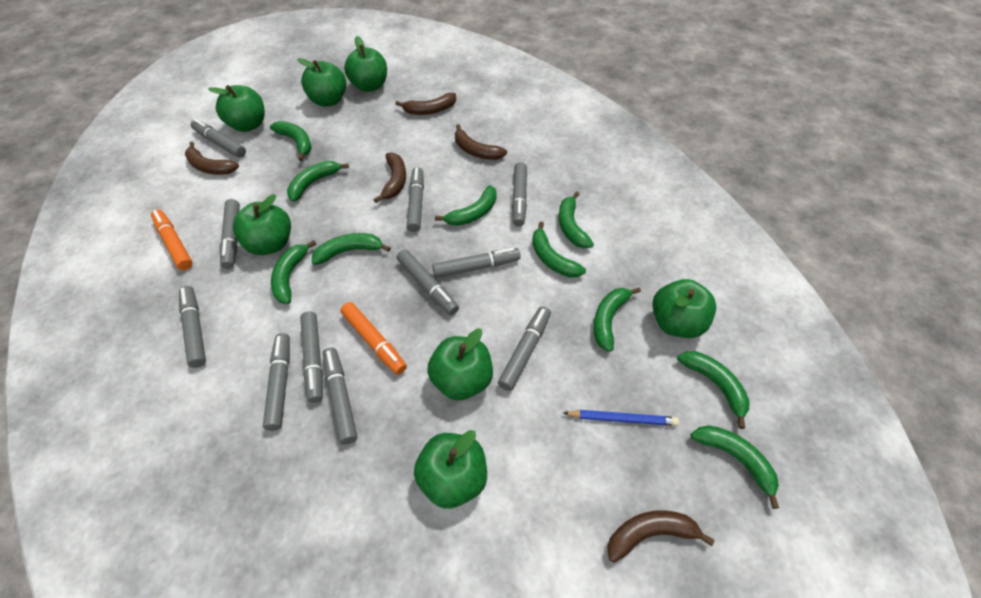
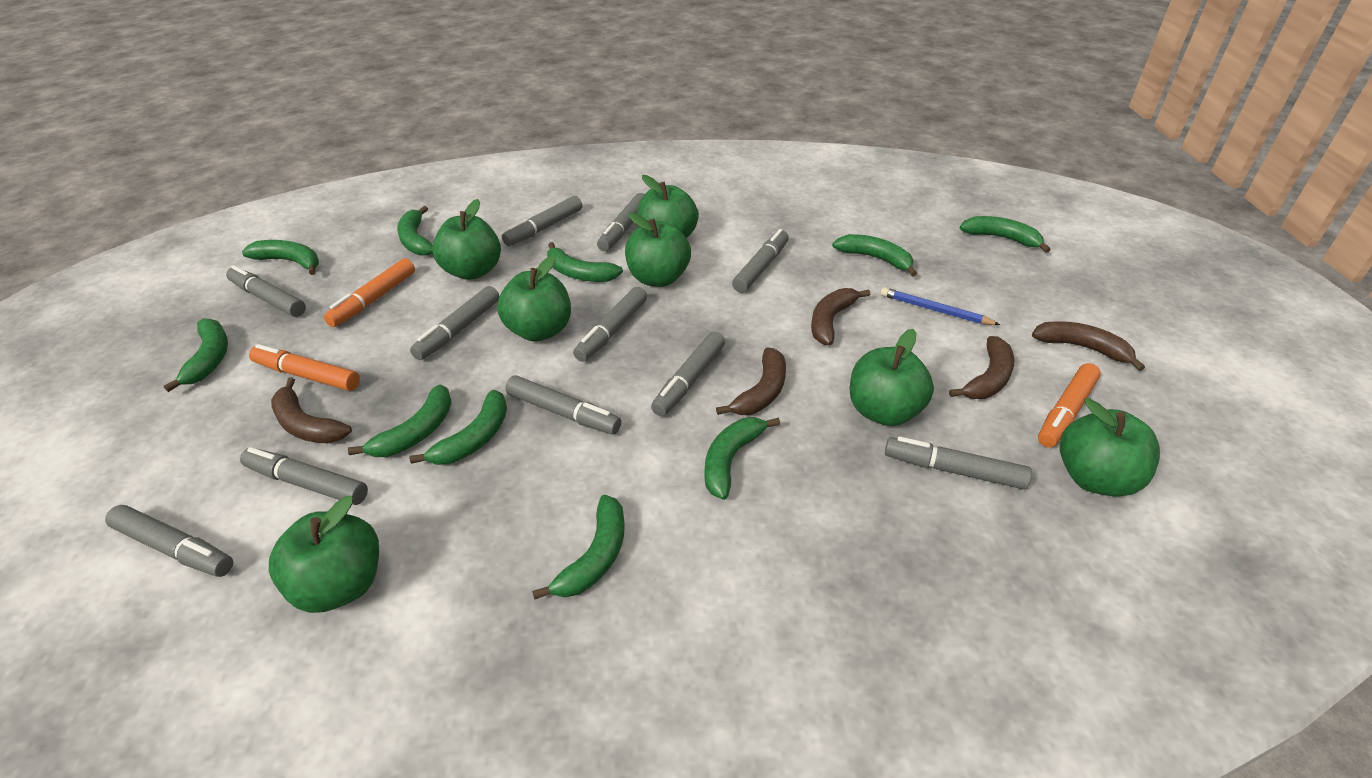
orange marker: 2 -> 3

